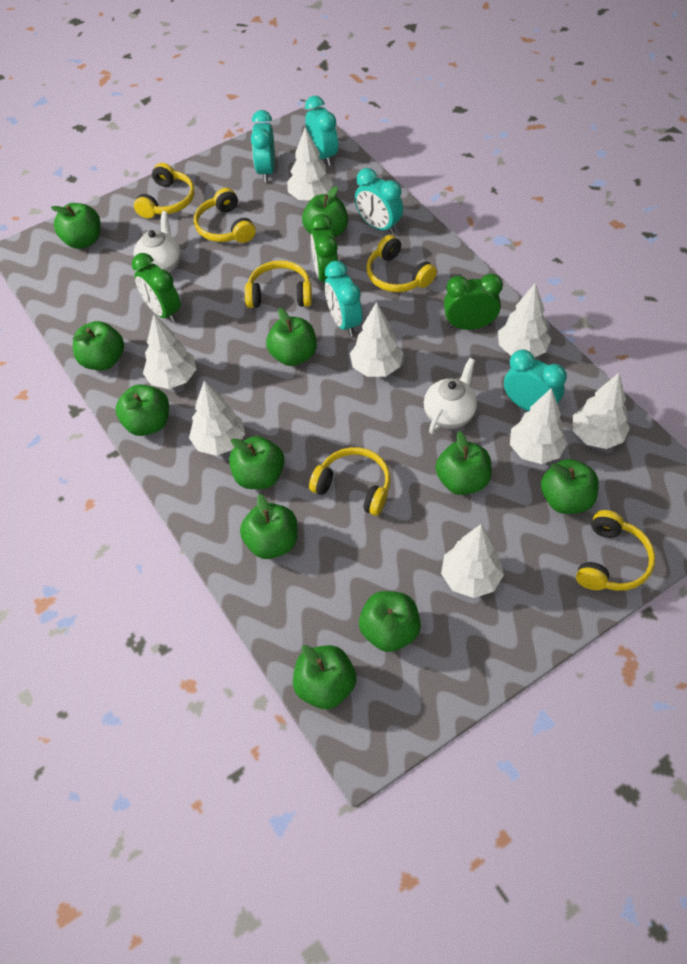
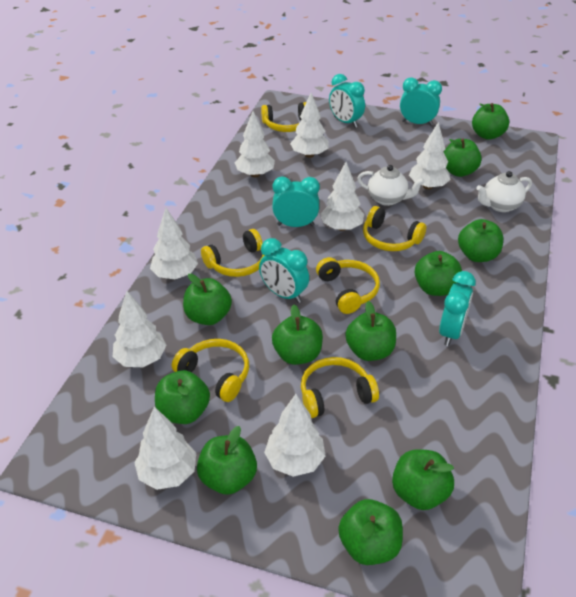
green clock: 3 -> 0

